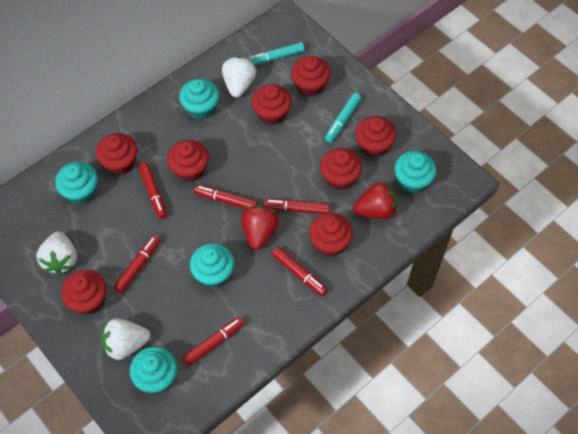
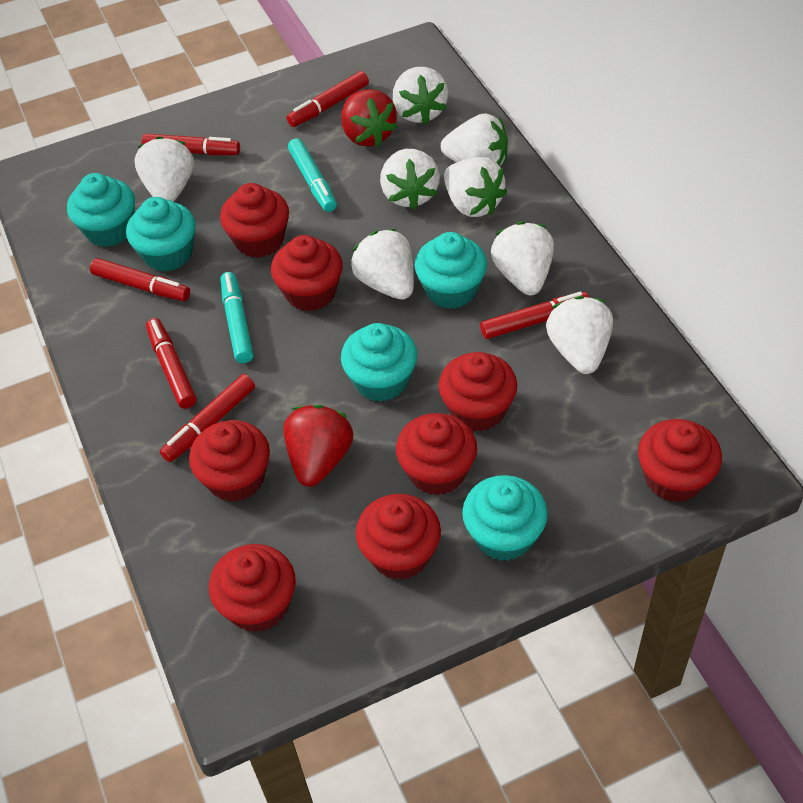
white strawberry: 3 -> 8

